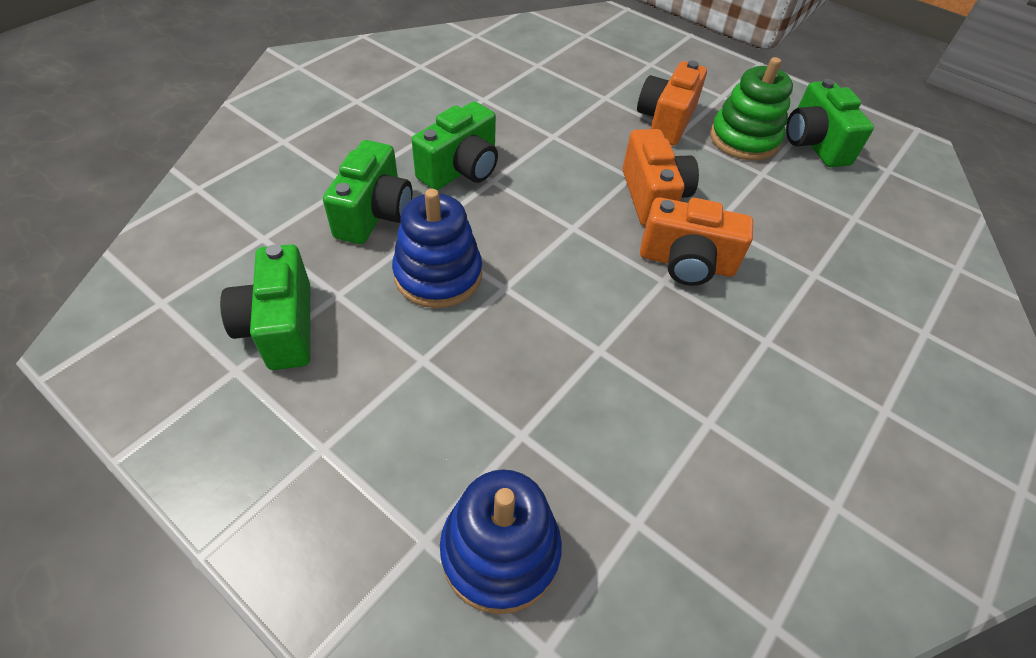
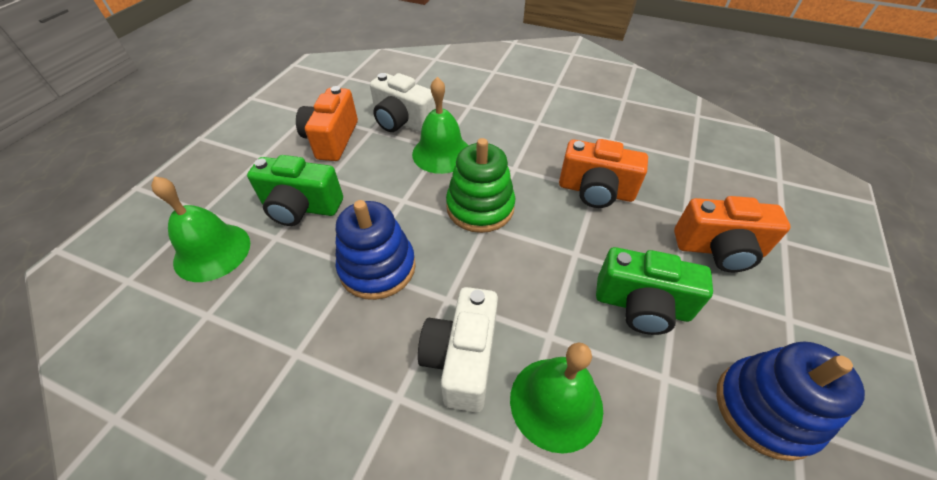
green bell: 0 -> 3
green camera: 4 -> 2
white camera: 0 -> 2

